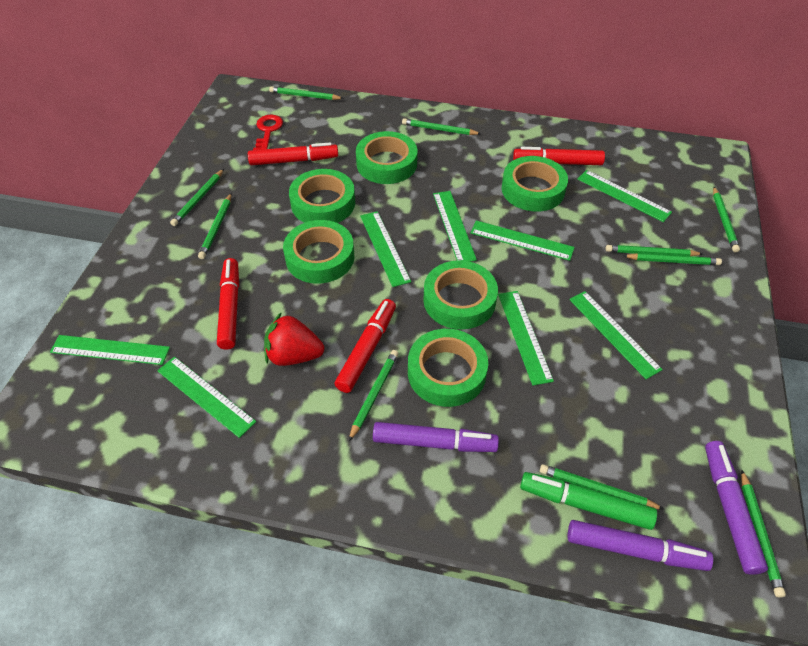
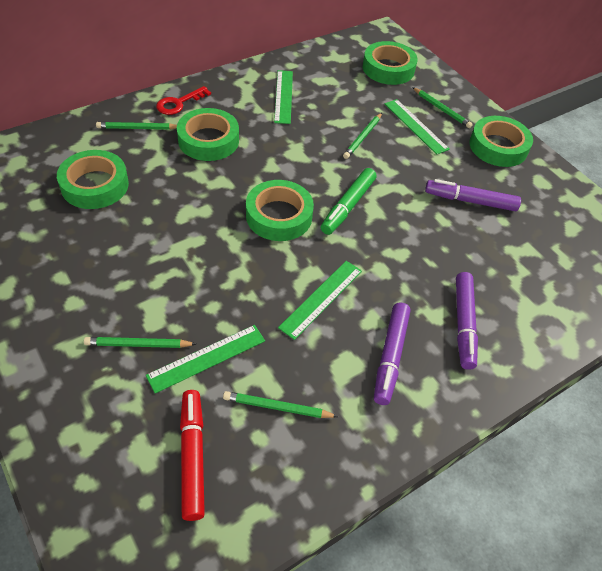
green pencil: 10 -> 5
green ruler: 8 -> 4
green tape: 6 -> 5
red marker: 4 -> 1
red strawberry: 1 -> 0

